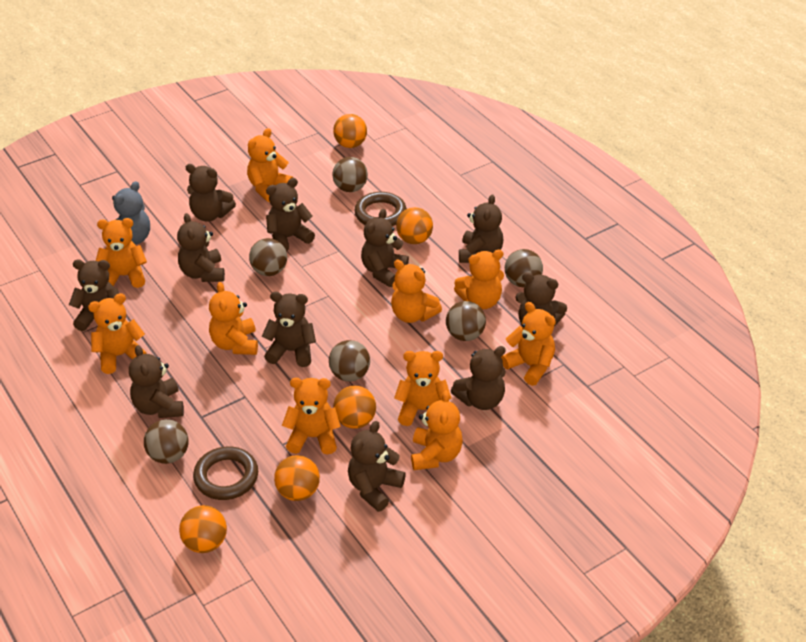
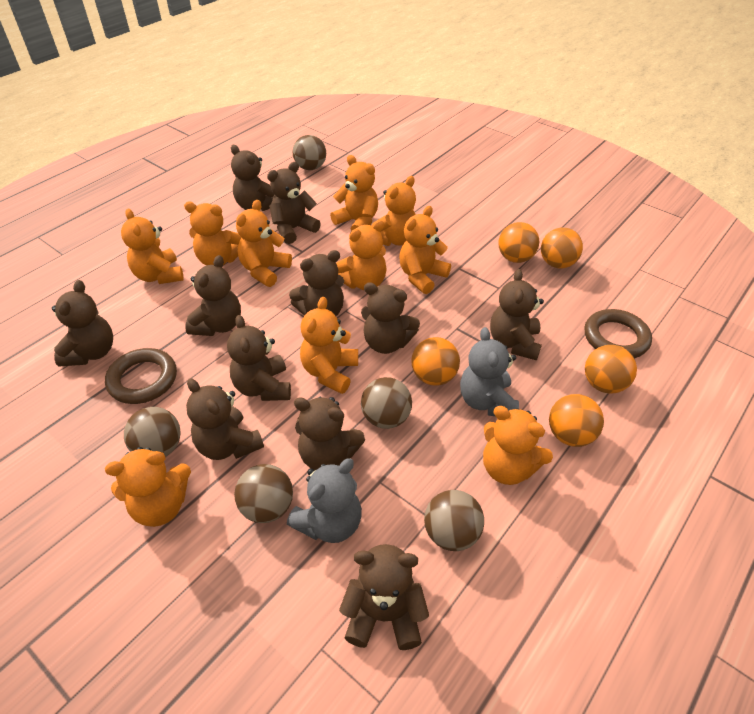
brown ball: 6 -> 5
grey teddy bear: 1 -> 2

